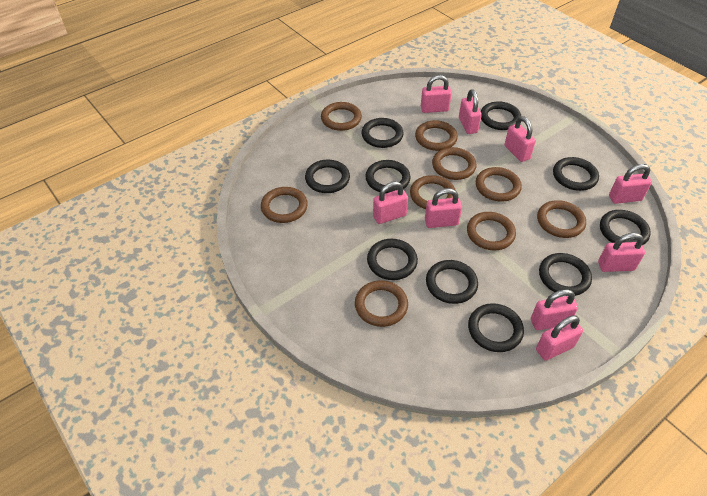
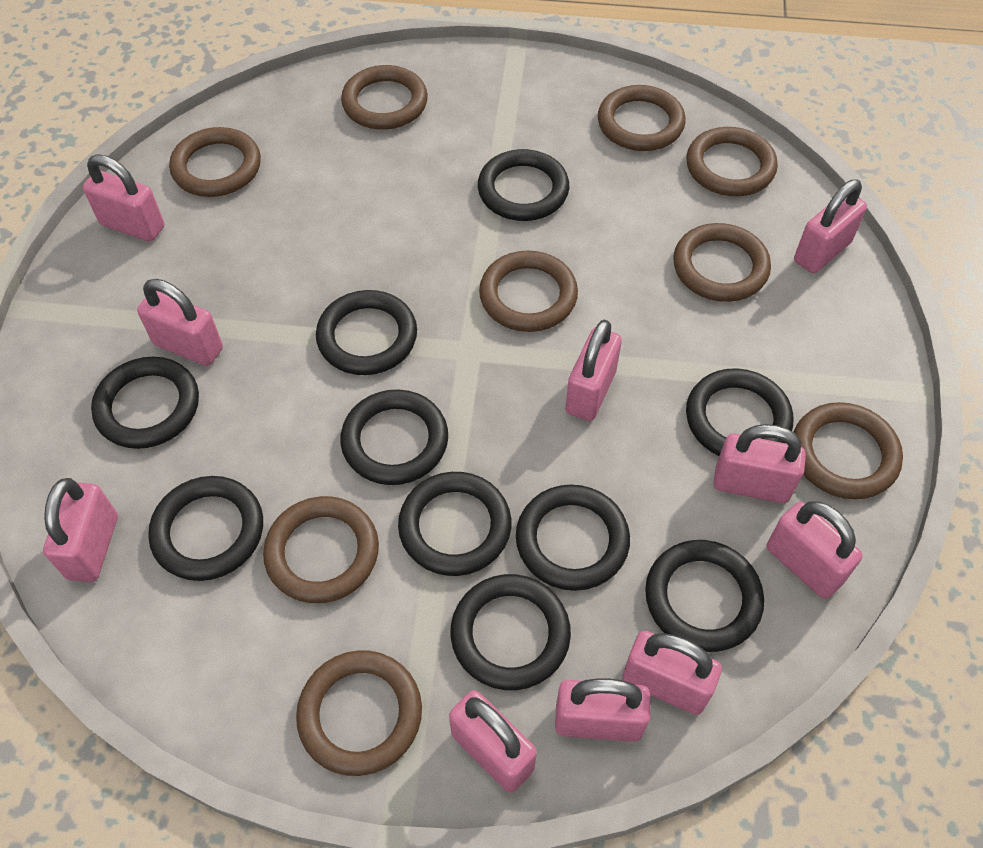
pink padlock: 9 -> 10

